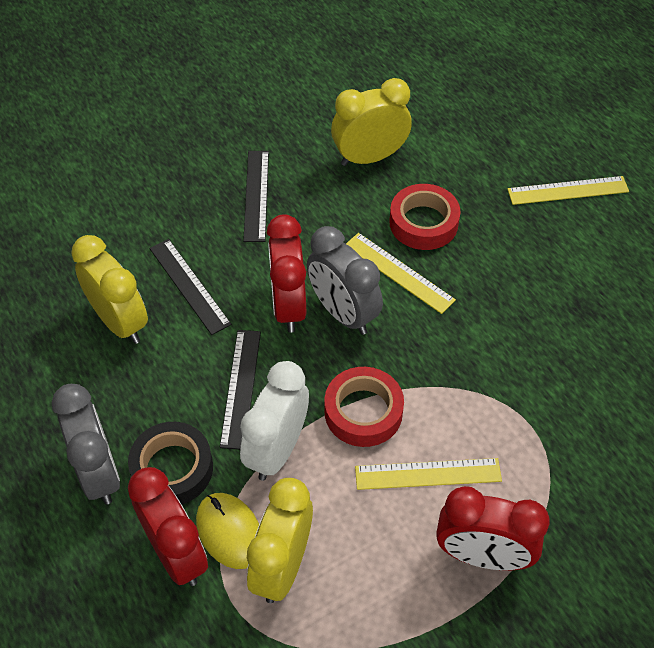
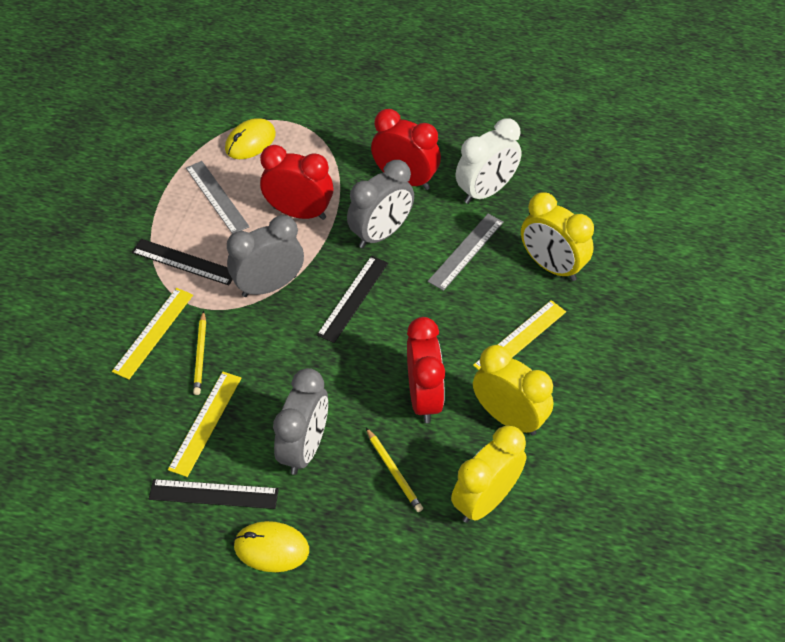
black tape: 1 -> 0
grey clock: 2 -> 3
grey ruler: 0 -> 2
red tape: 2 -> 0
yellow mouse: 1 -> 2
yellow pencil: 0 -> 2

